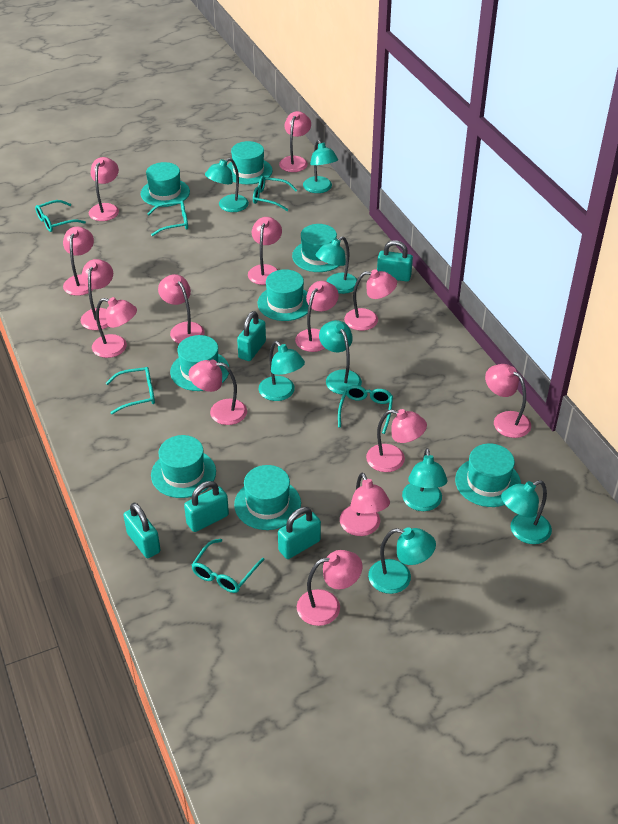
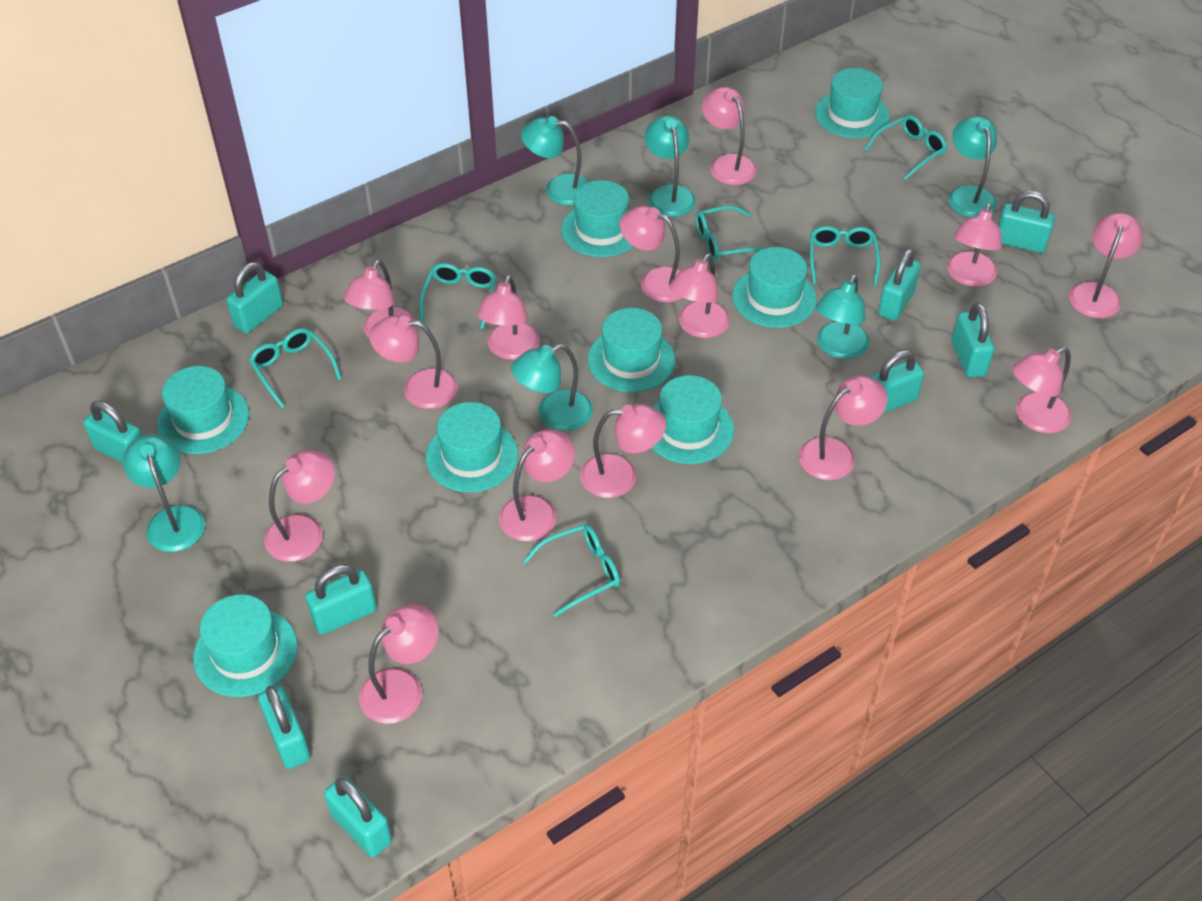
turquoise lamp: 8 -> 6
turquoise padlock: 5 -> 9

